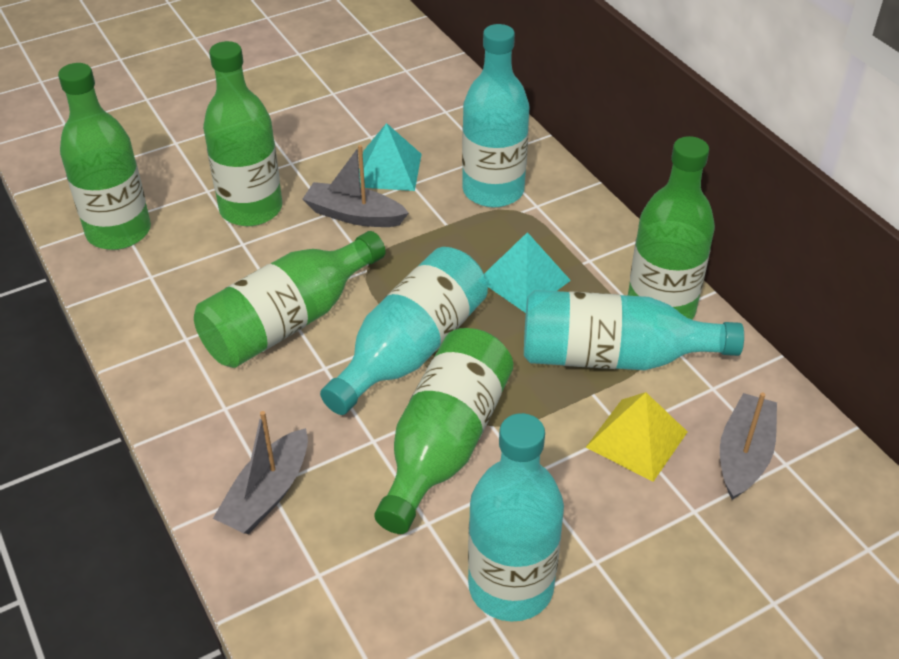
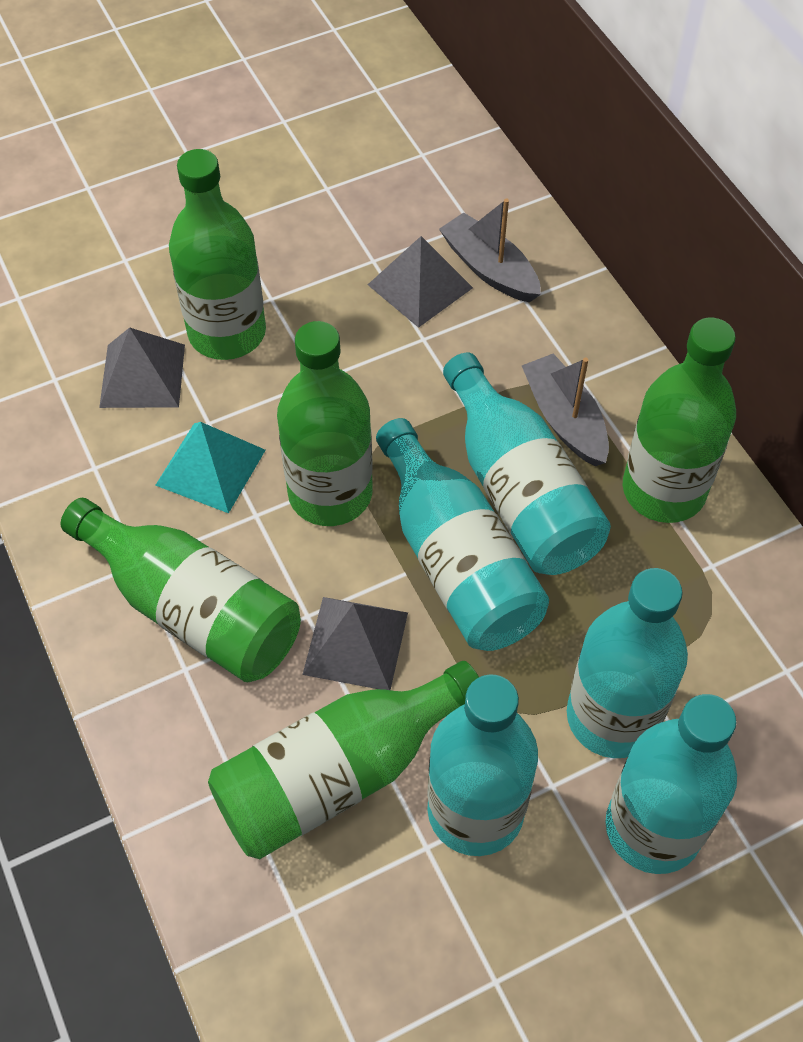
grey boat: 3 -> 2
grey pyramid: 0 -> 3
turquoise bottle: 4 -> 5
turquoise pyramid: 2 -> 1
yellow pyramid: 1 -> 0

